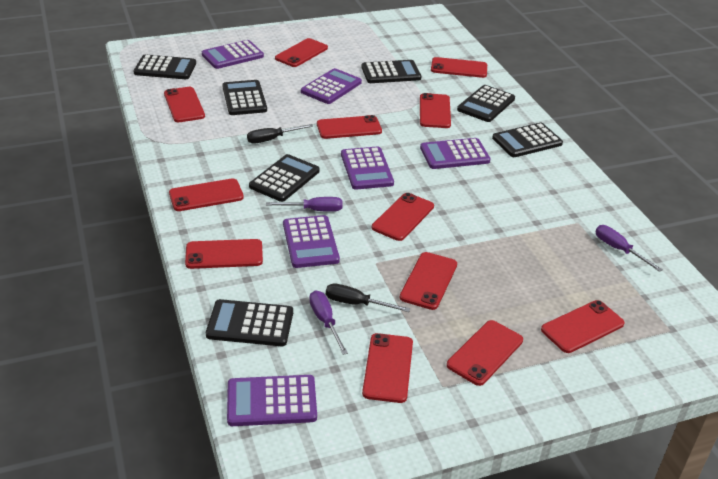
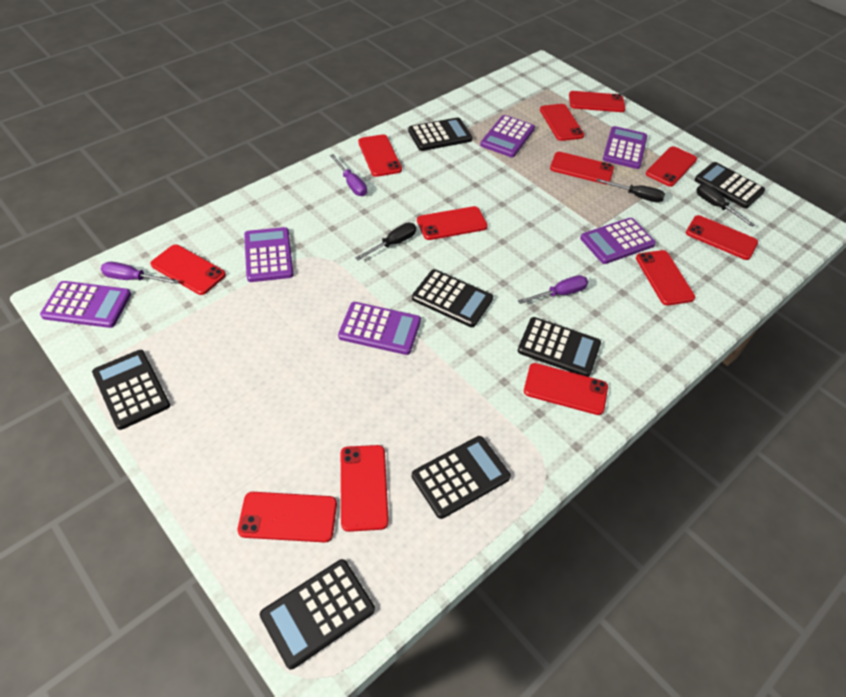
black screwdriver: 2 -> 3

